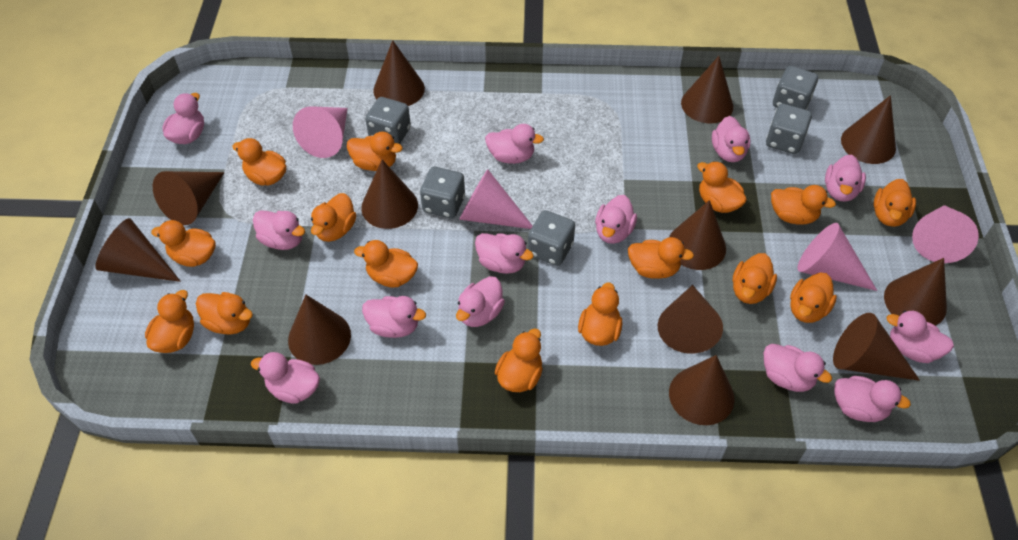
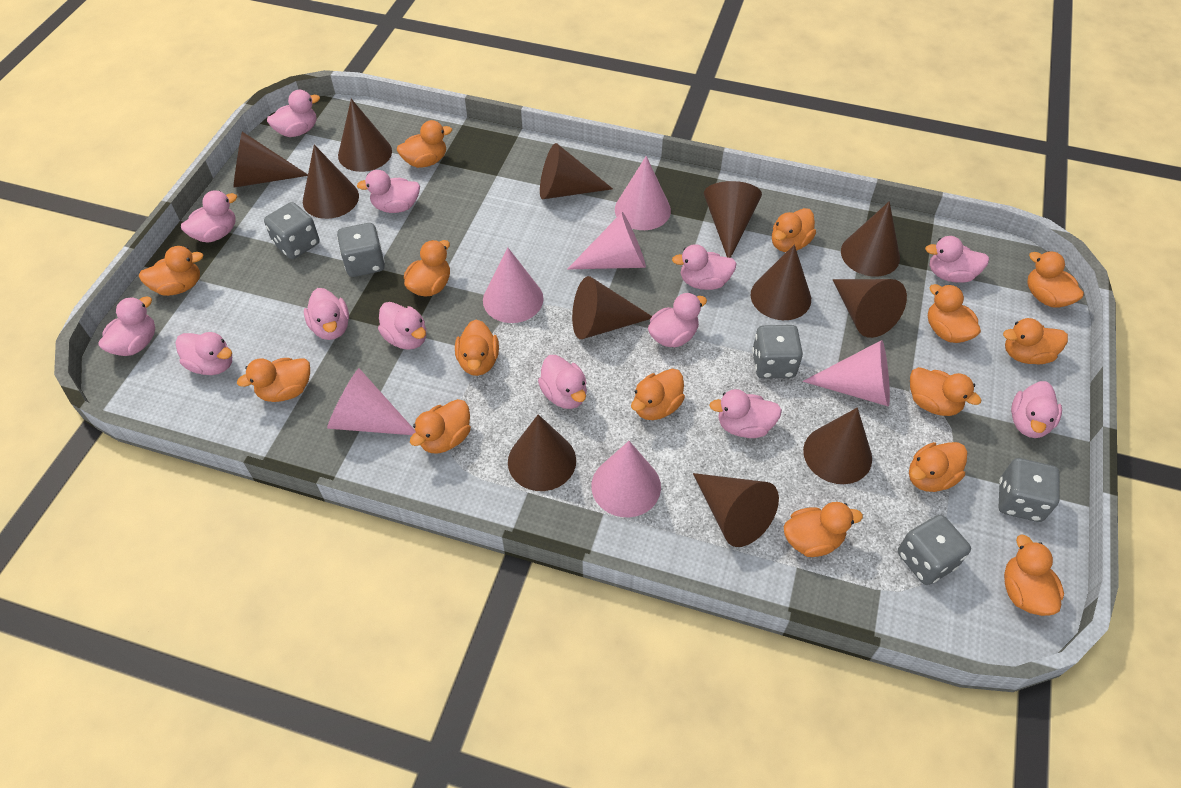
pink cone: 4 -> 6

